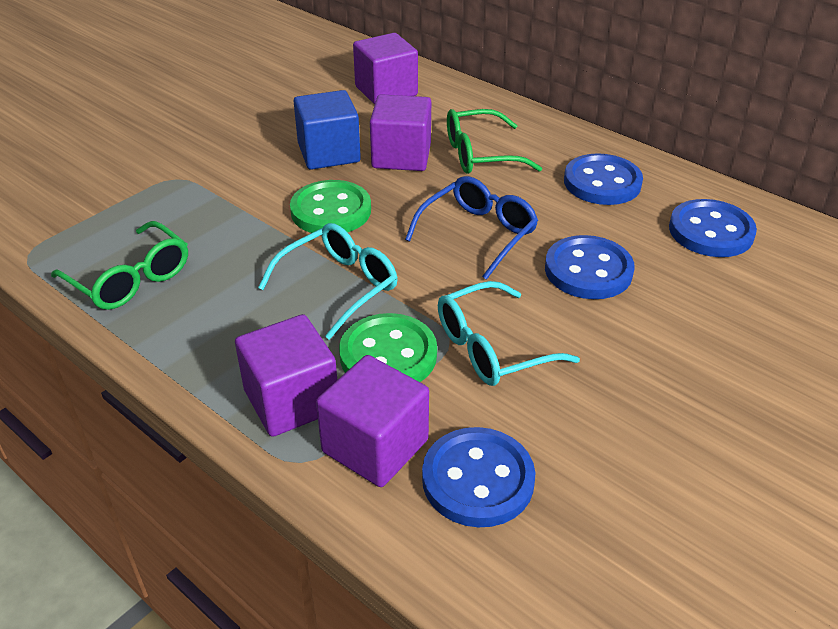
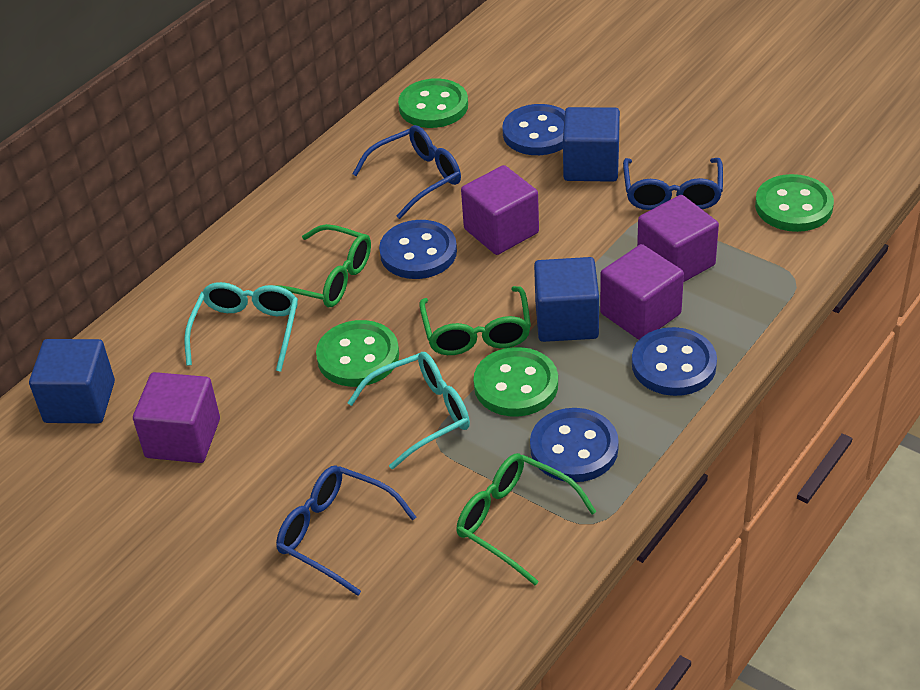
blue cube: 1 -> 3
blue glasses: 1 -> 3
green button: 2 -> 4
green glasses: 2 -> 3

